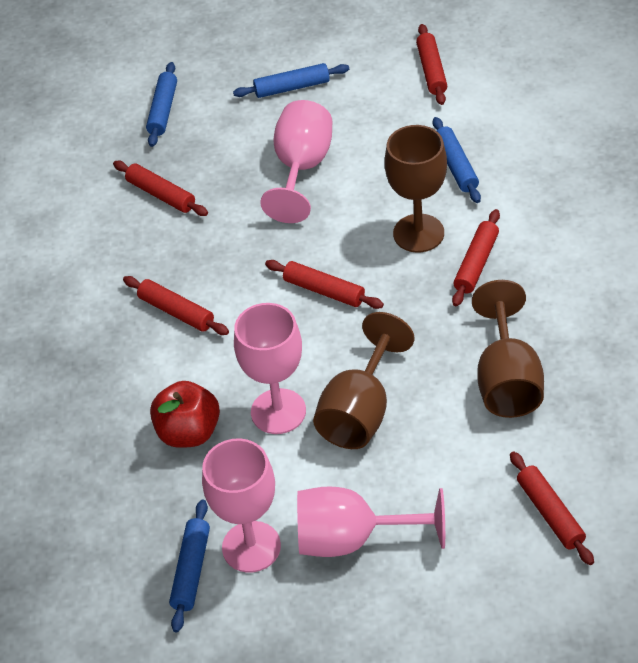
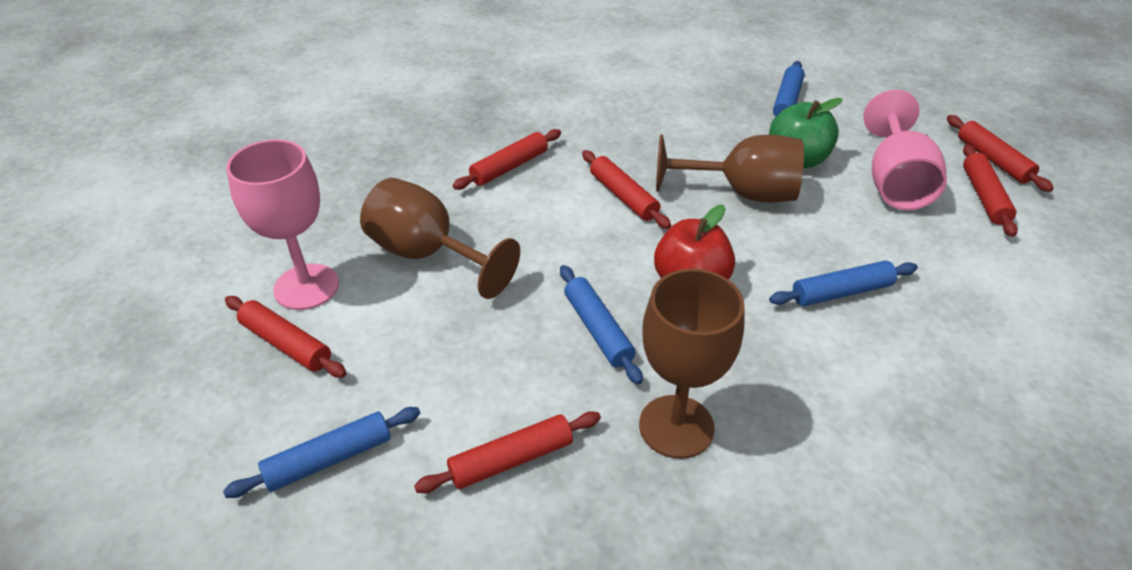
green apple: 0 -> 1
pink goblet: 4 -> 2

